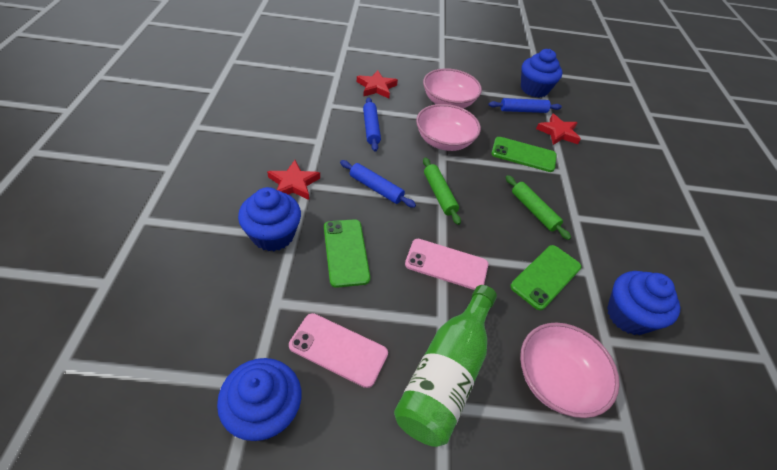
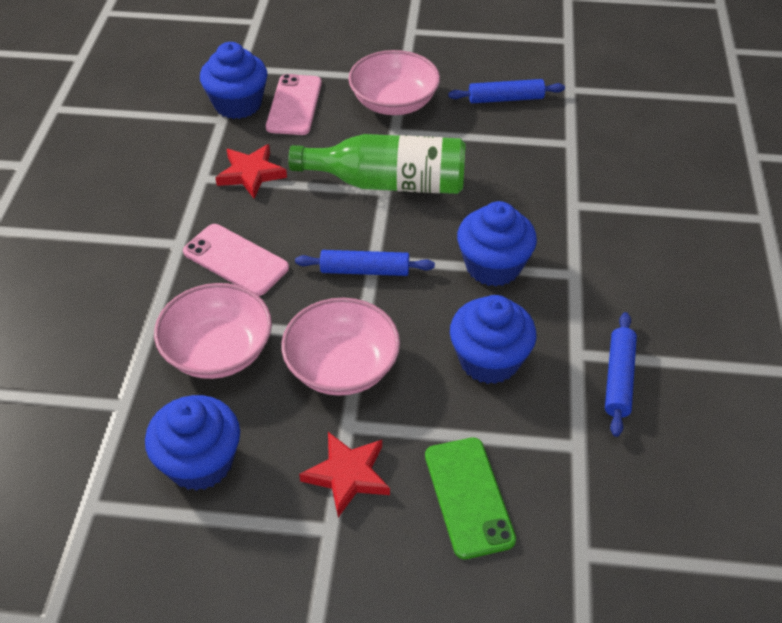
green phone: 3 -> 1
green rolling pin: 2 -> 0
red star: 3 -> 2

